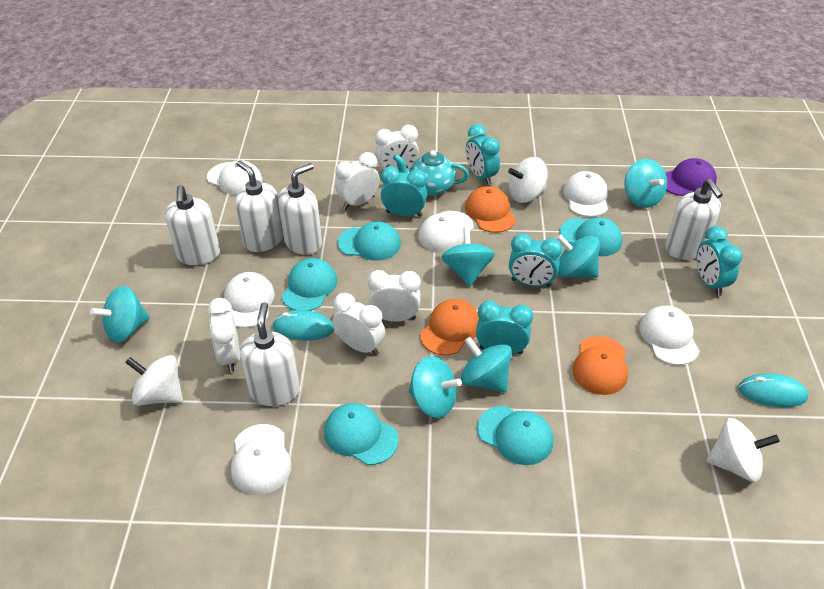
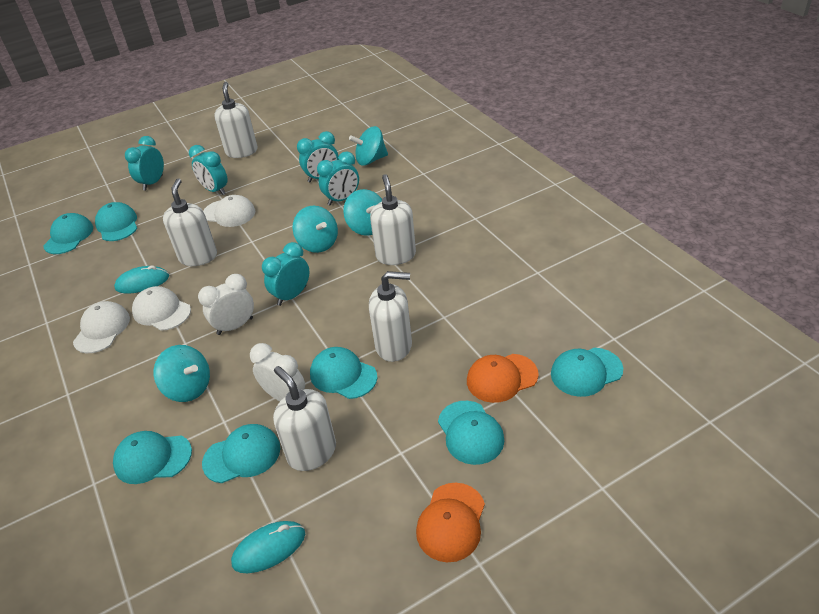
orange cap: 3 -> 2
purple cap: 1 -> 0
turquoise cap: 5 -> 7
turquoise spinning top: 6 -> 4
turquoise teapot: 1 -> 0
white cap: 6 -> 3
white clock: 5 -> 2
white spinning top: 3 -> 0

